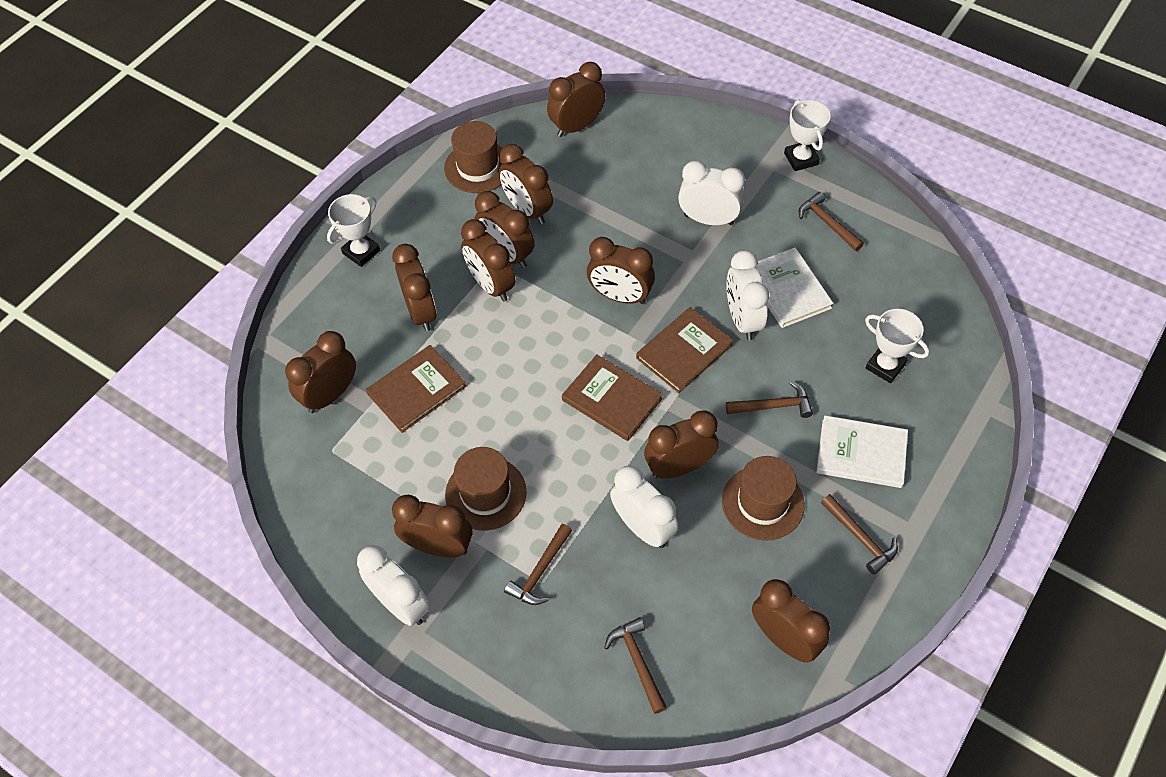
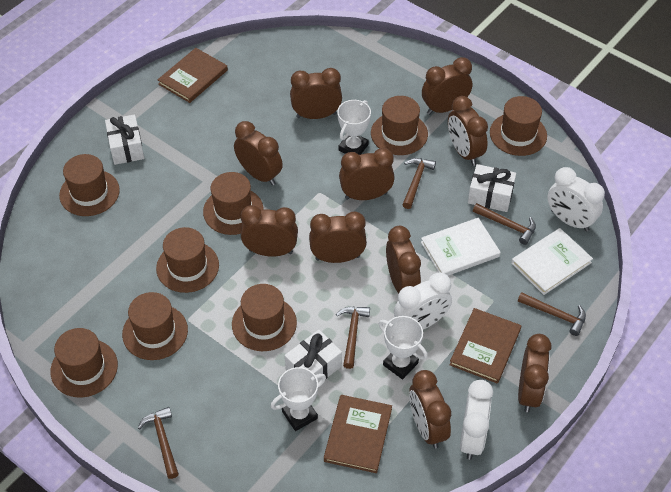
brown hat: 3 -> 8
white clock: 4 -> 3
white gift: 0 -> 3

